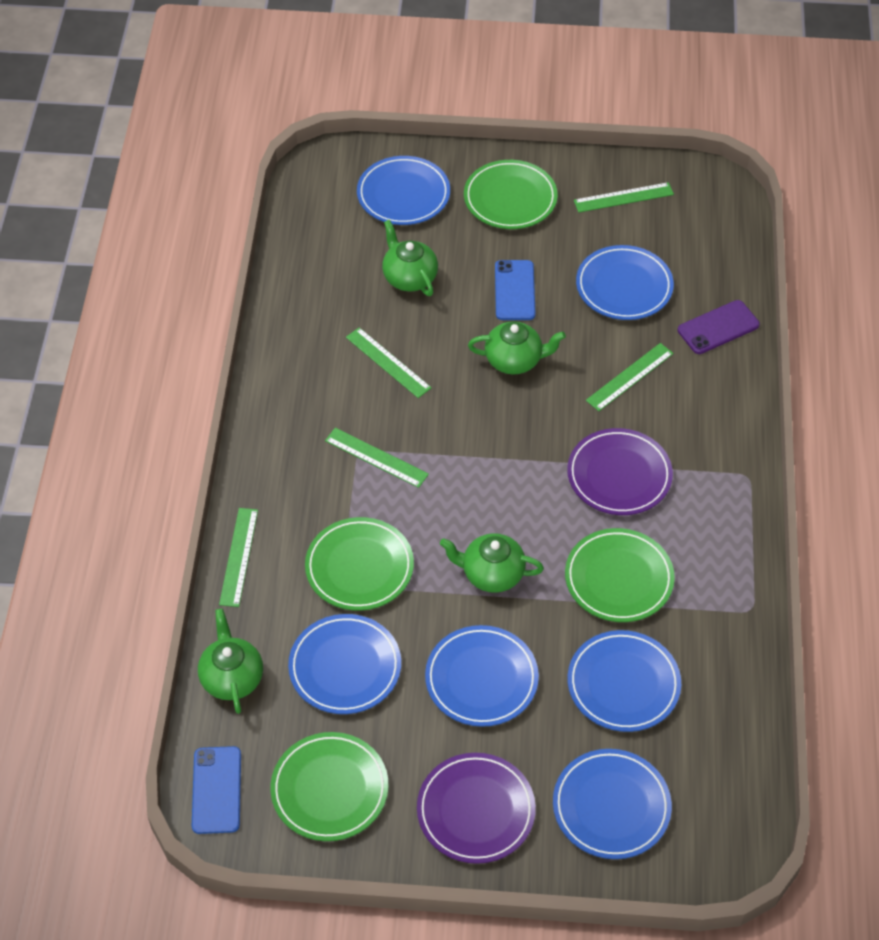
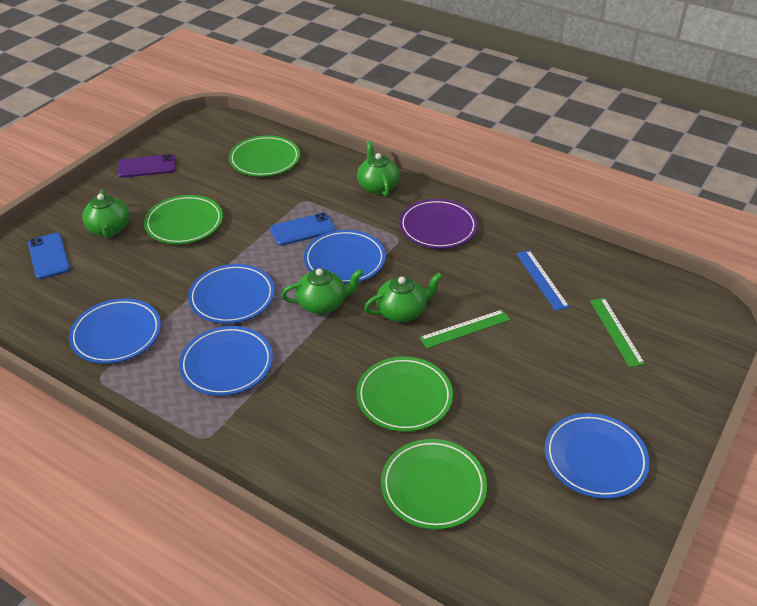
blue plate: 6 -> 5
blue ruler: 0 -> 1
green ruler: 5 -> 2
purple plate: 2 -> 1

